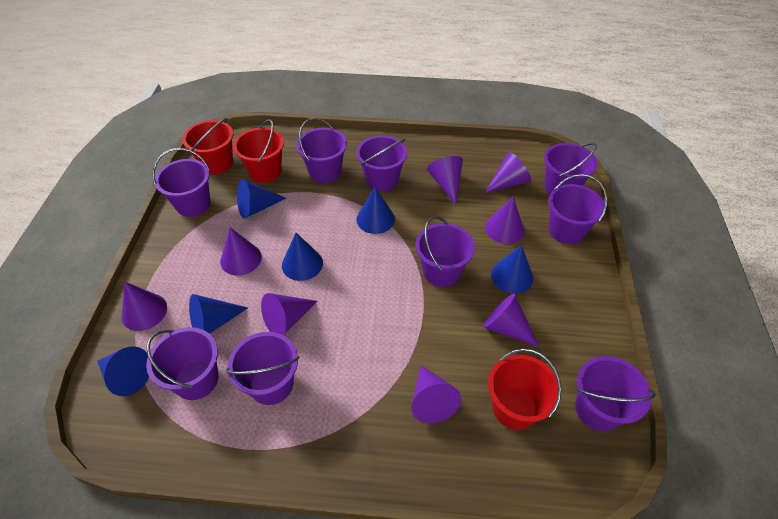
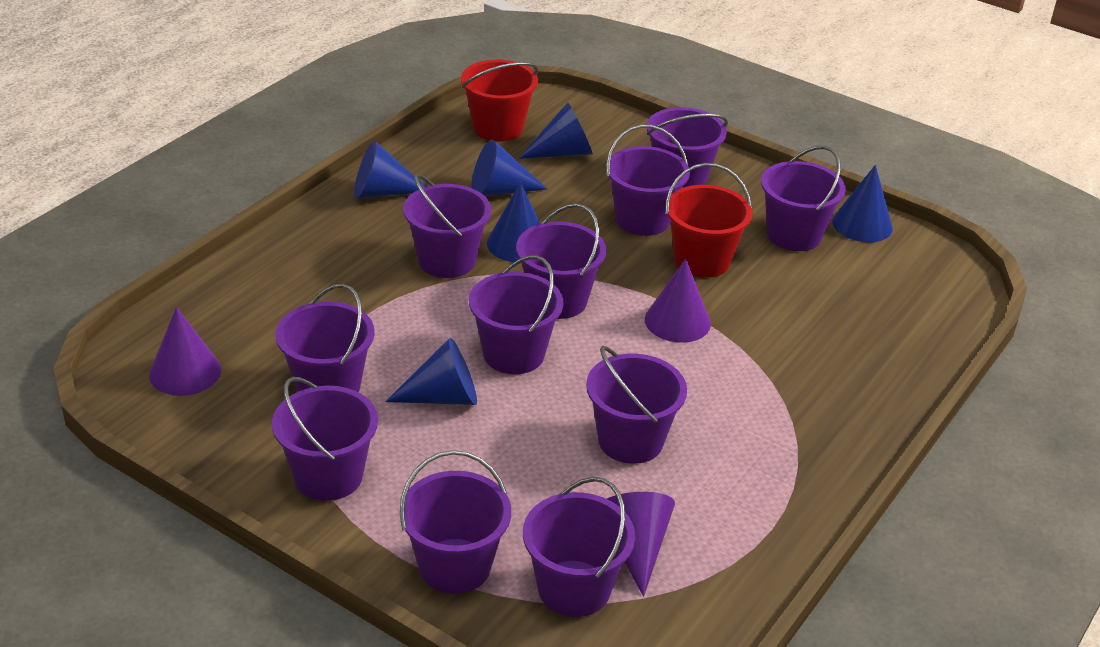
purple bucket: 9 -> 11
purple cone: 8 -> 3
red bucket: 3 -> 2

